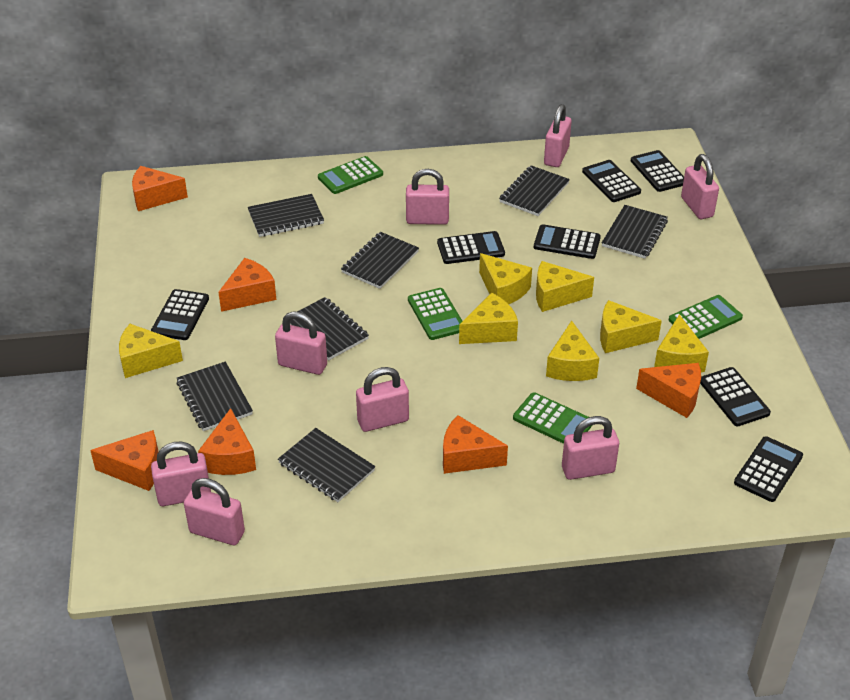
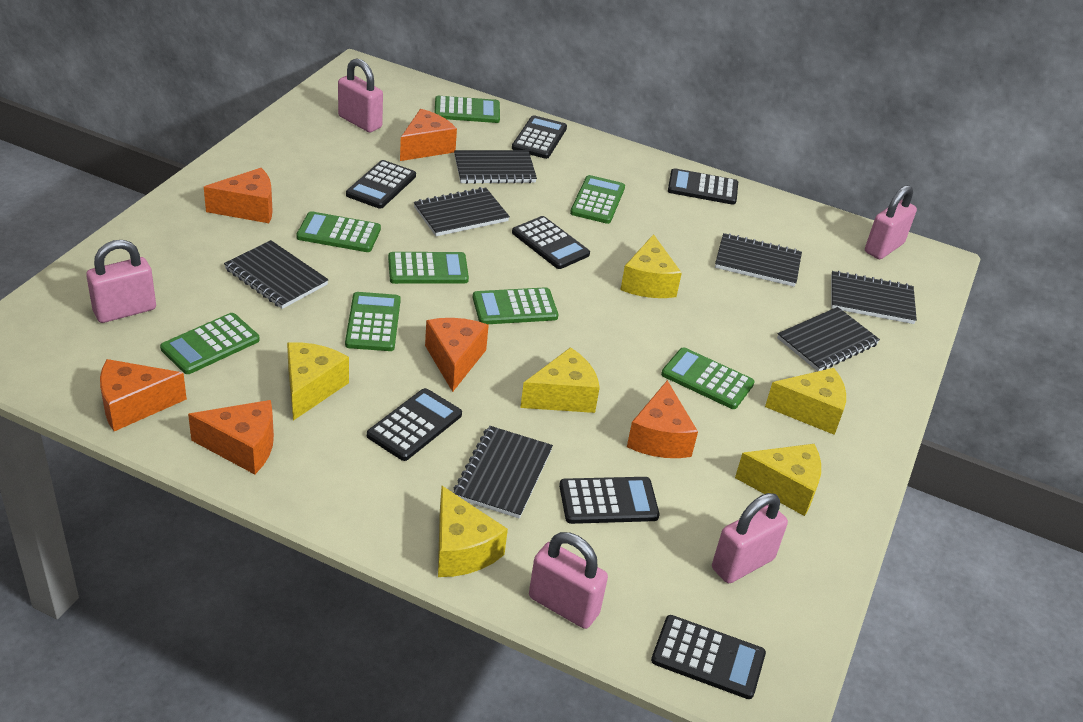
green calculator: 4 -> 8
pink padlock: 8 -> 5
yellow cheese: 7 -> 6

